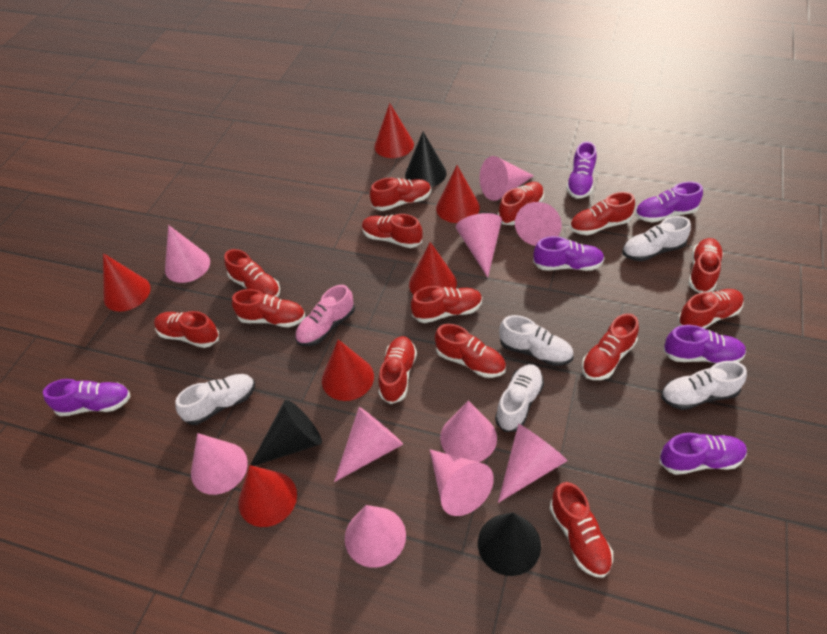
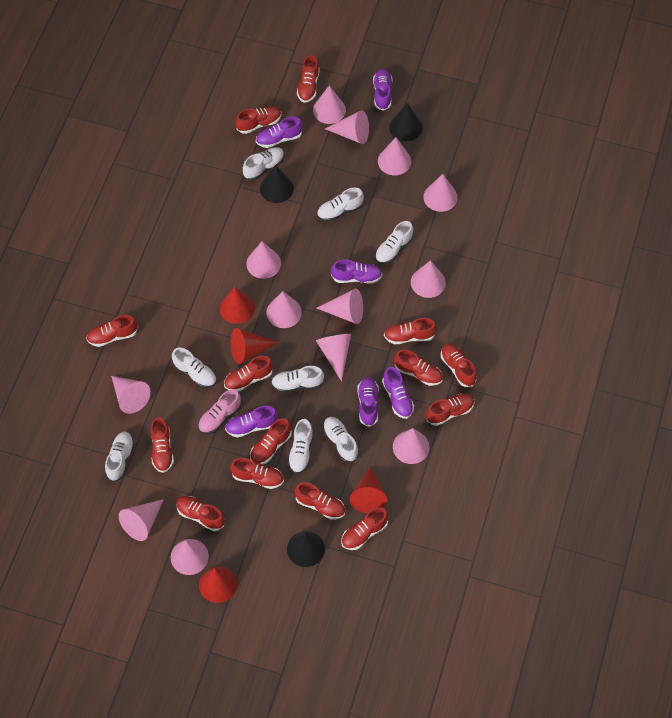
pink cone: 10 -> 13
red cone: 6 -> 4
white shoe: 5 -> 8

